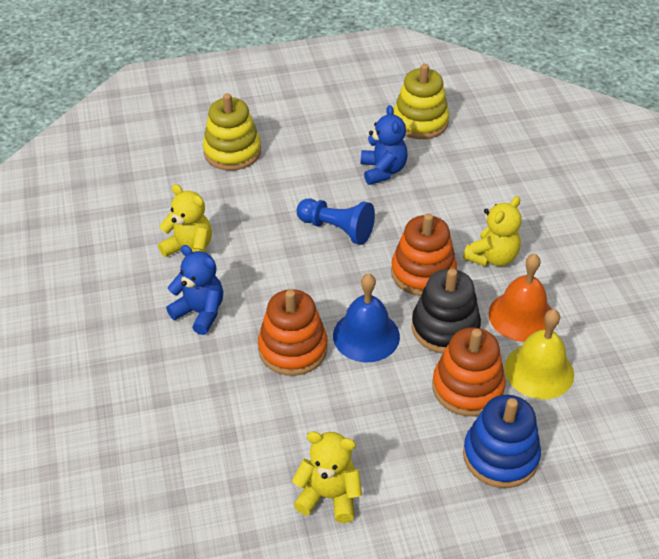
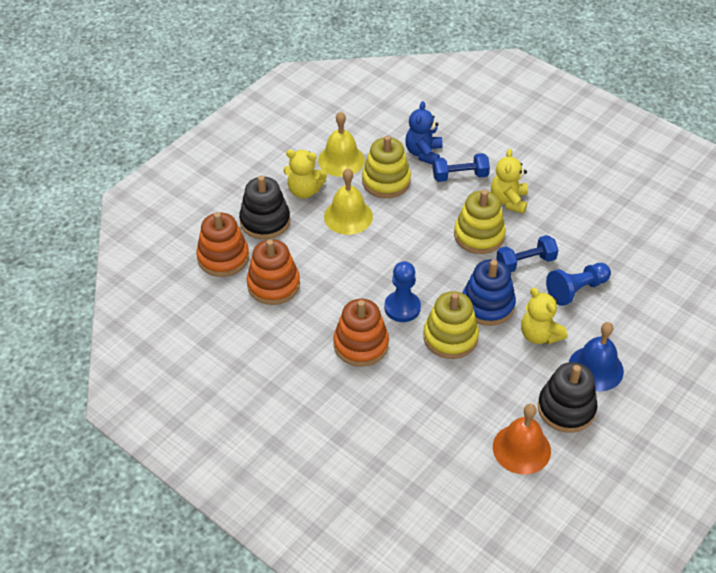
black stacking toy: 1 -> 2
blue dumbbell: 0 -> 2
blue pawn: 1 -> 2
blue teddy bear: 2 -> 1
yellow bell: 1 -> 2
yellow stacking toy: 2 -> 3

